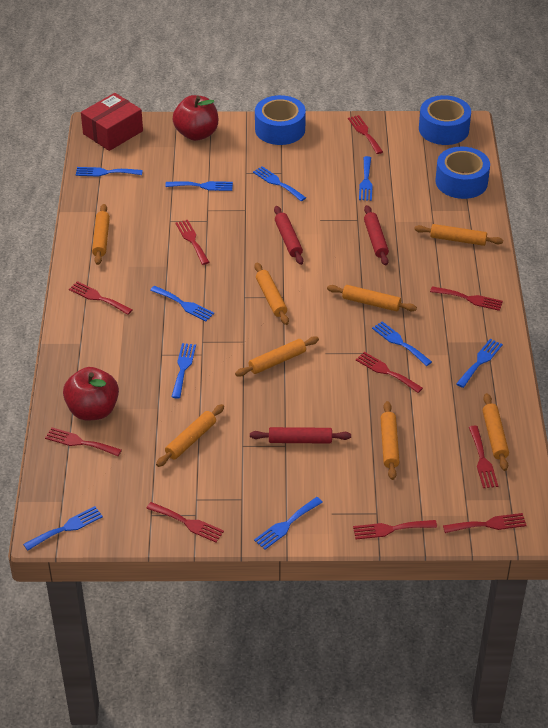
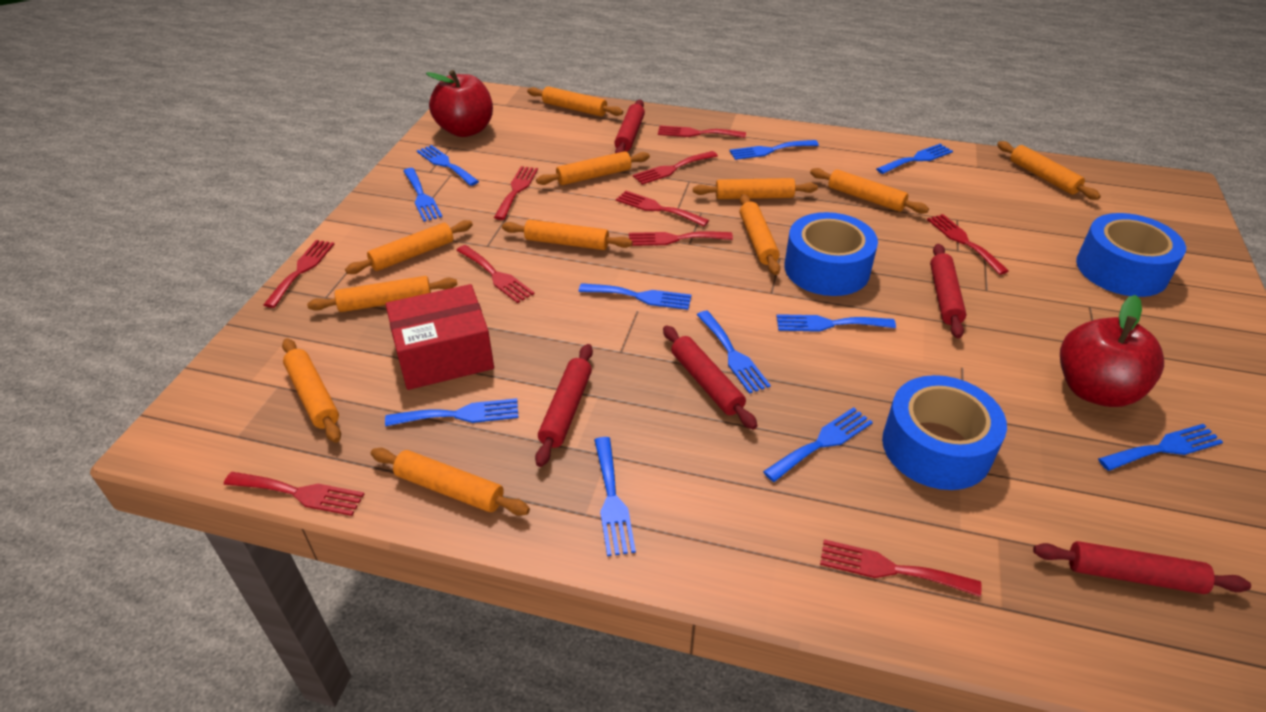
blue fork: 10 -> 11
orange rolling pin: 8 -> 11
red rolling pin: 3 -> 5

